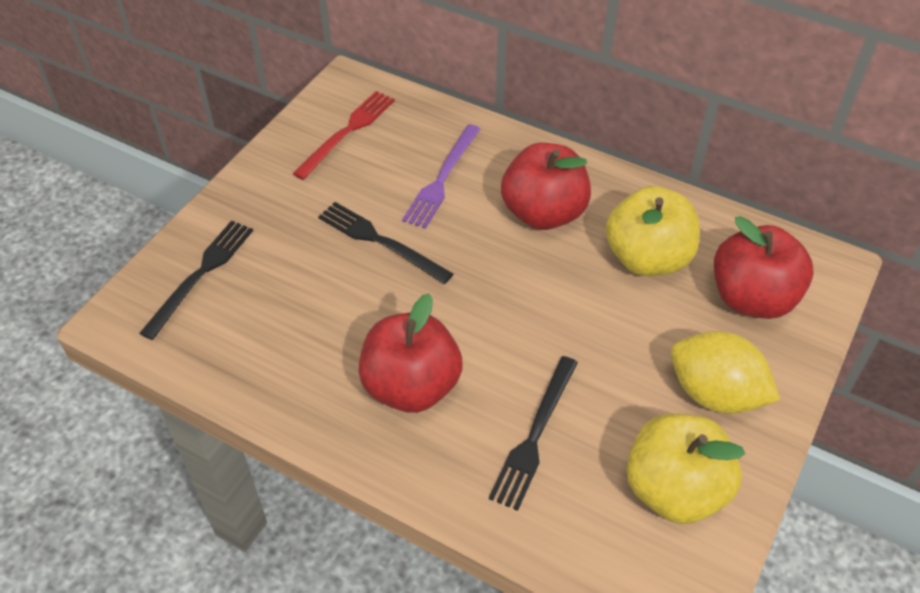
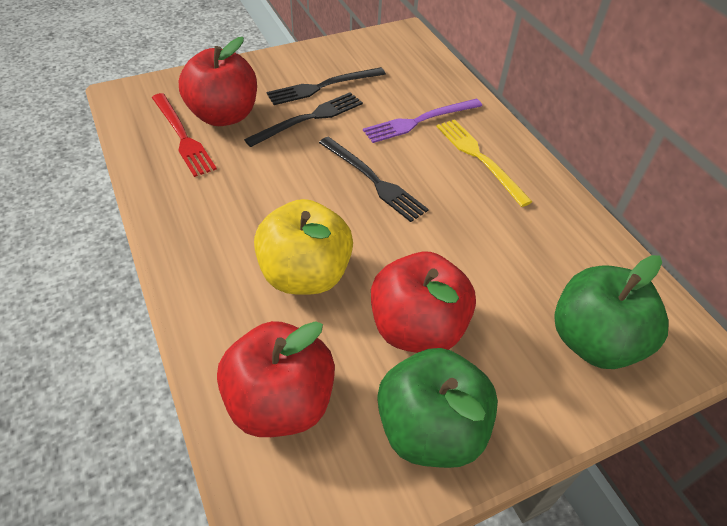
green apple: 0 -> 2
yellow apple: 2 -> 1
yellow fork: 0 -> 1
yellow lemon: 1 -> 0

